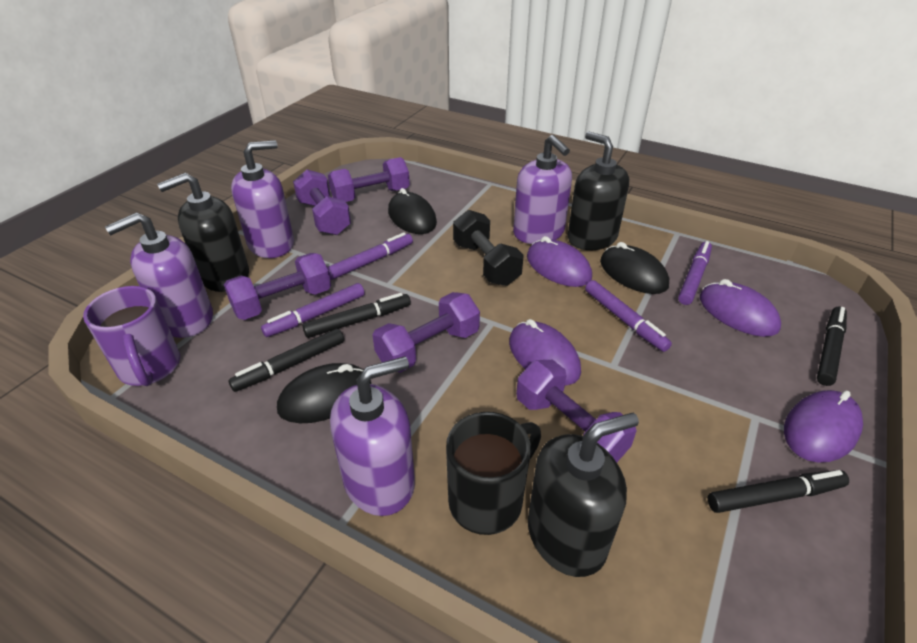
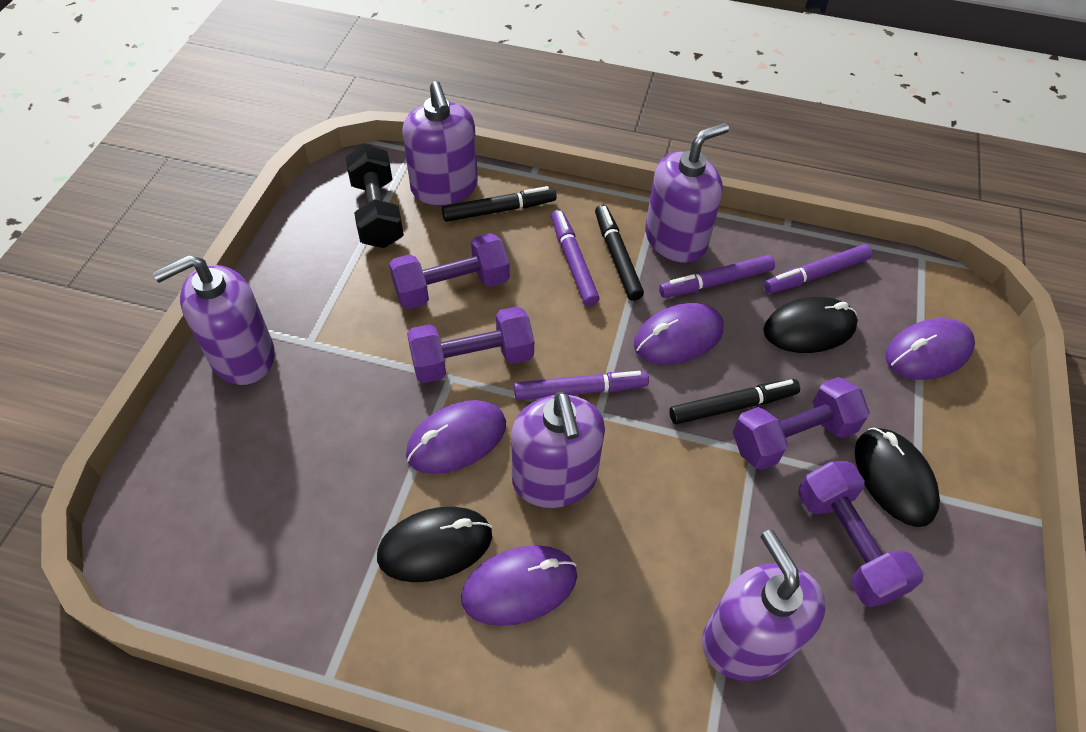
black marker: 4 -> 3
black mug: 1 -> 0
black soap dispenser: 3 -> 0
purple dumbbell: 5 -> 4
purple mug: 1 -> 0
purple soap dispenser: 4 -> 5

